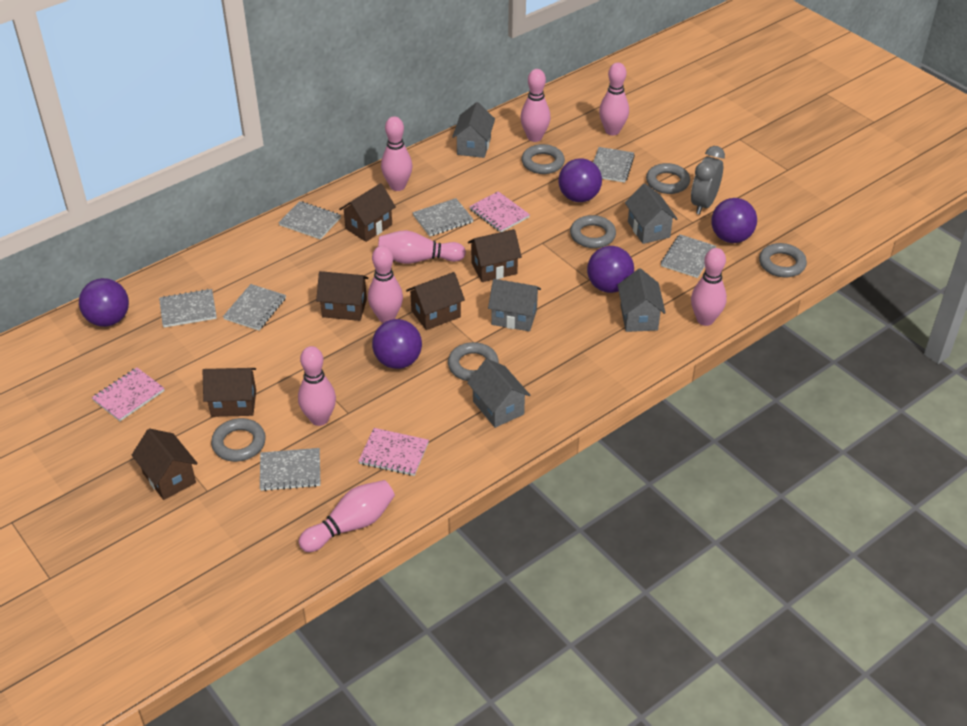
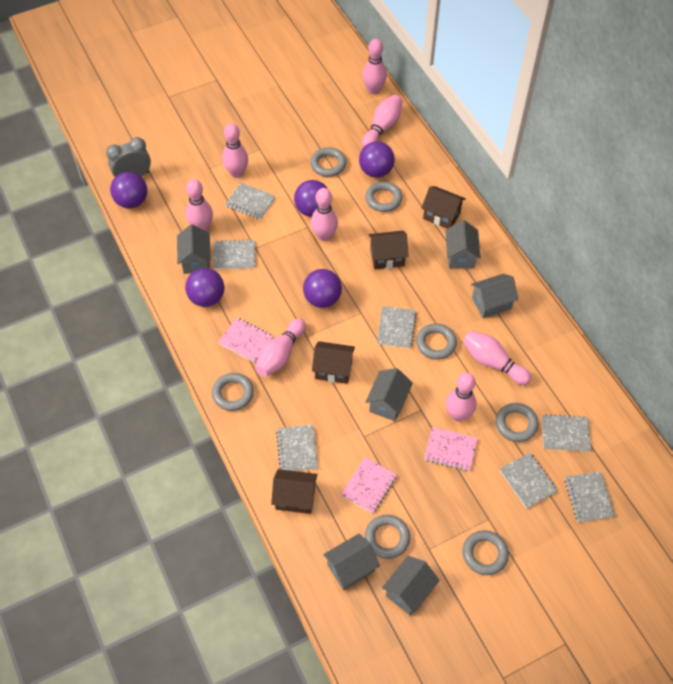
brown house: 6 -> 4
grey house: 5 -> 6
grey ring: 6 -> 7

